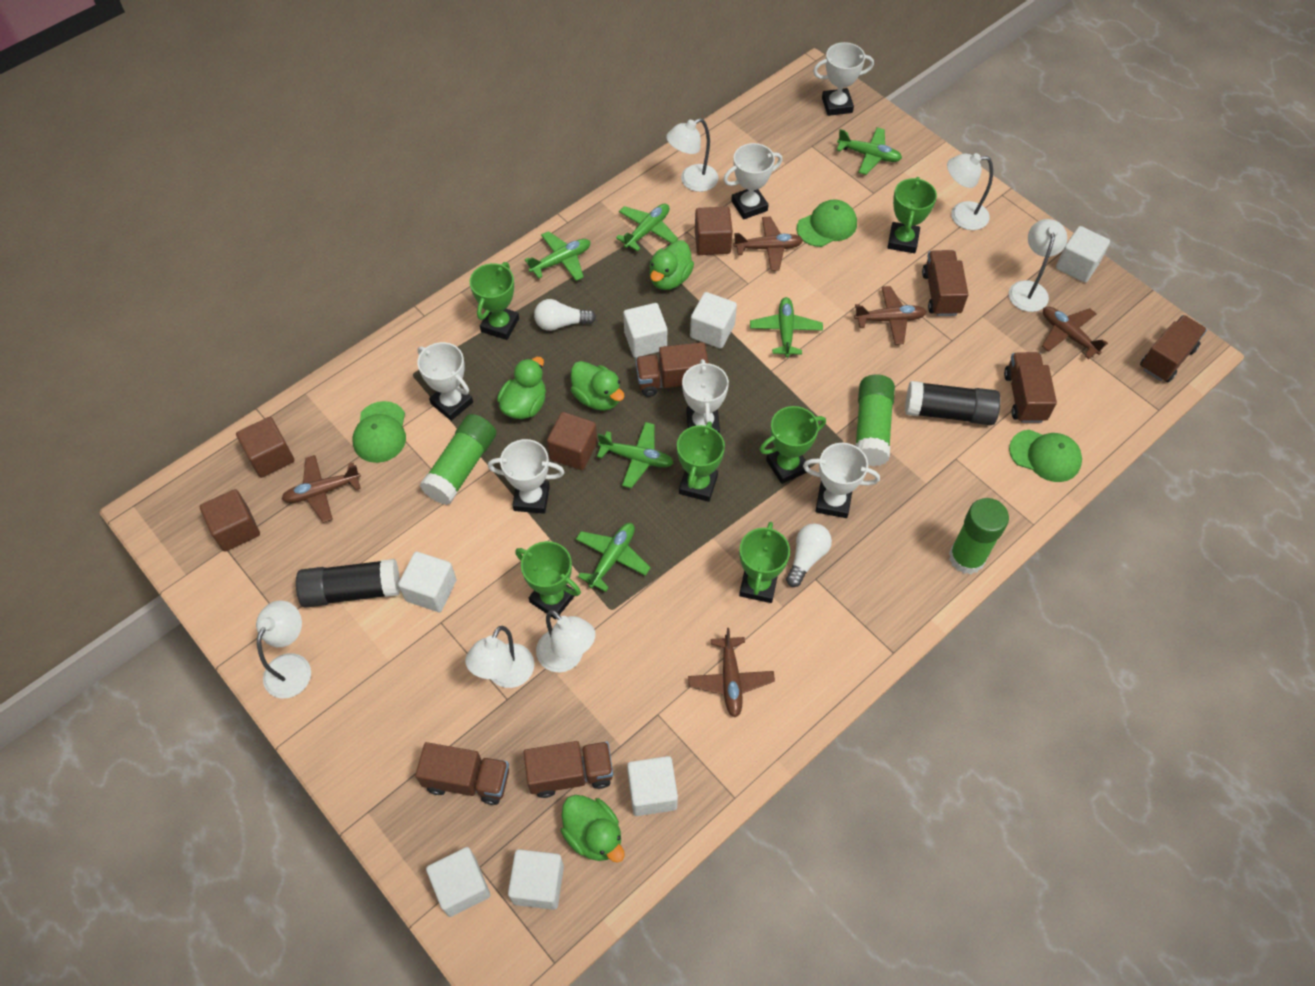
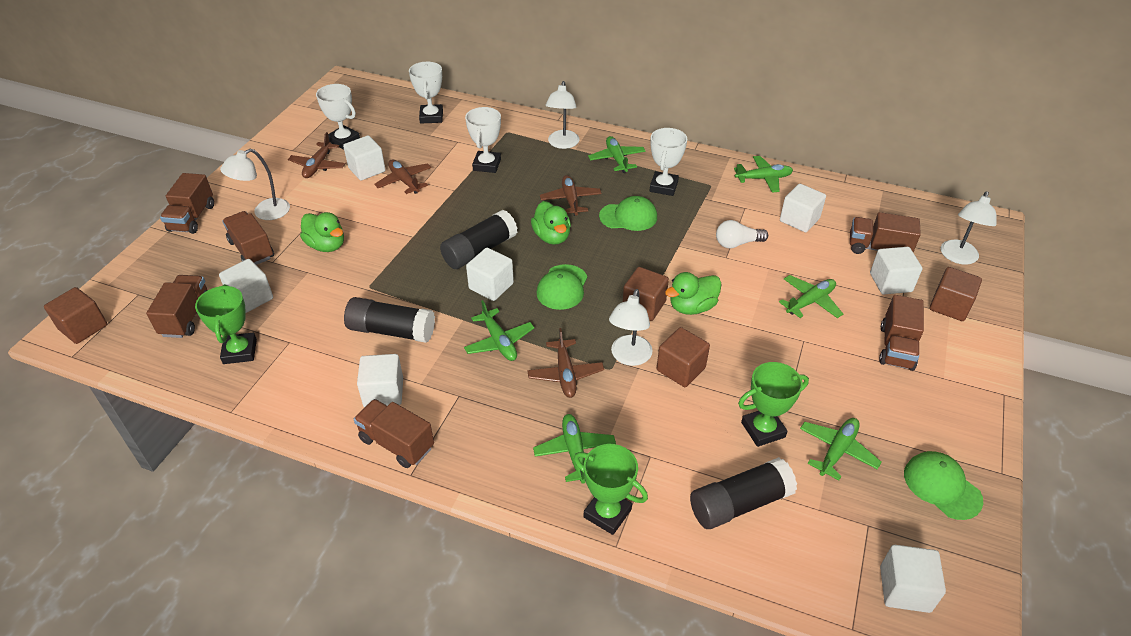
black glue stick: 2 -> 3
brown plane: 5 -> 4
green duck: 4 -> 3
green glue stick: 3 -> 0
green trophy: 6 -> 3
white lamp: 6 -> 4
white light bulb: 2 -> 1
white trophy: 6 -> 4

